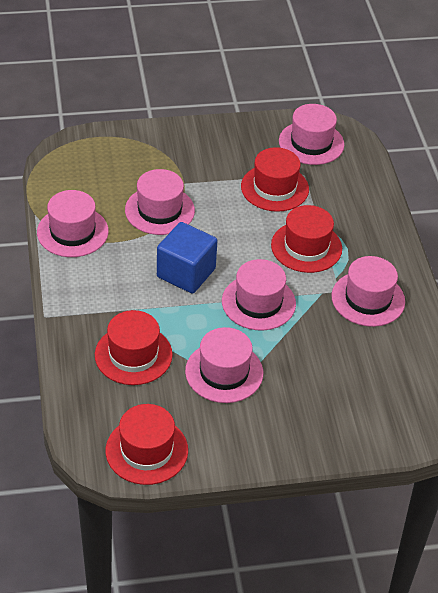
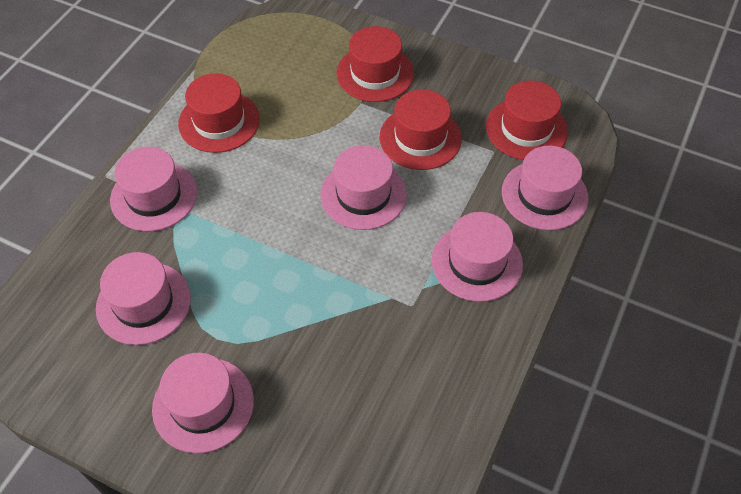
blue cube: 1 -> 0

